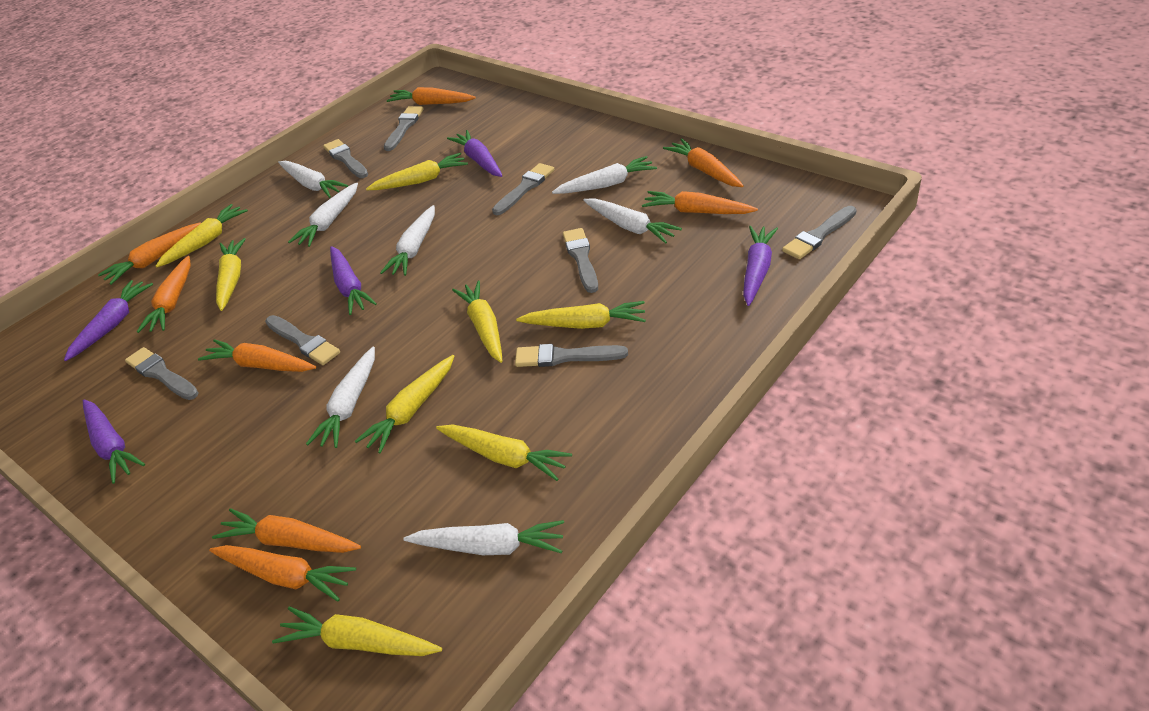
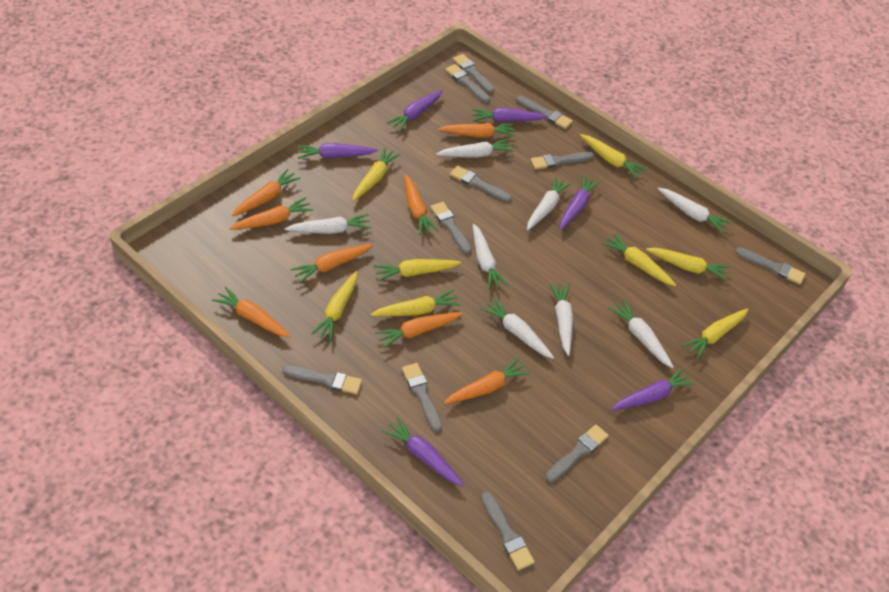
grey brush: 8 -> 11
purple carrot: 5 -> 6
white carrot: 7 -> 8

